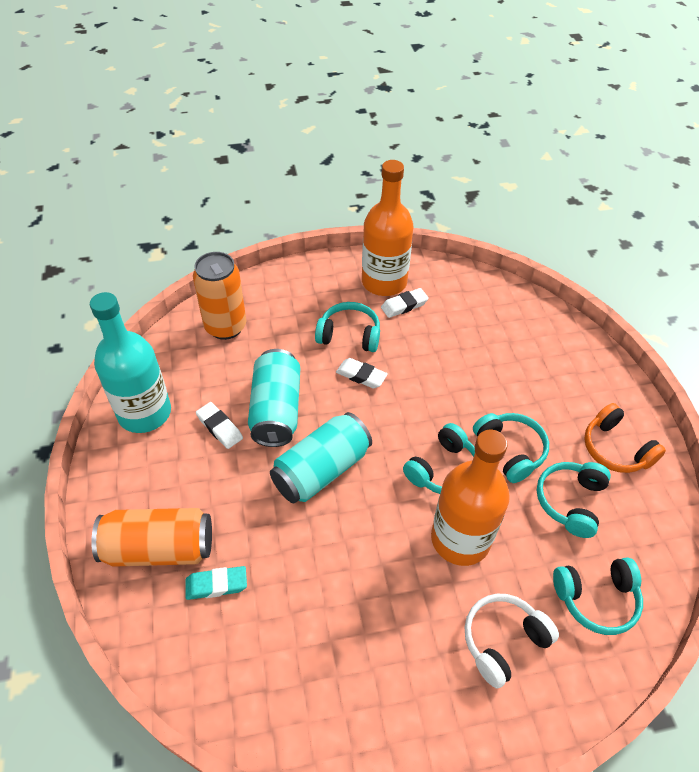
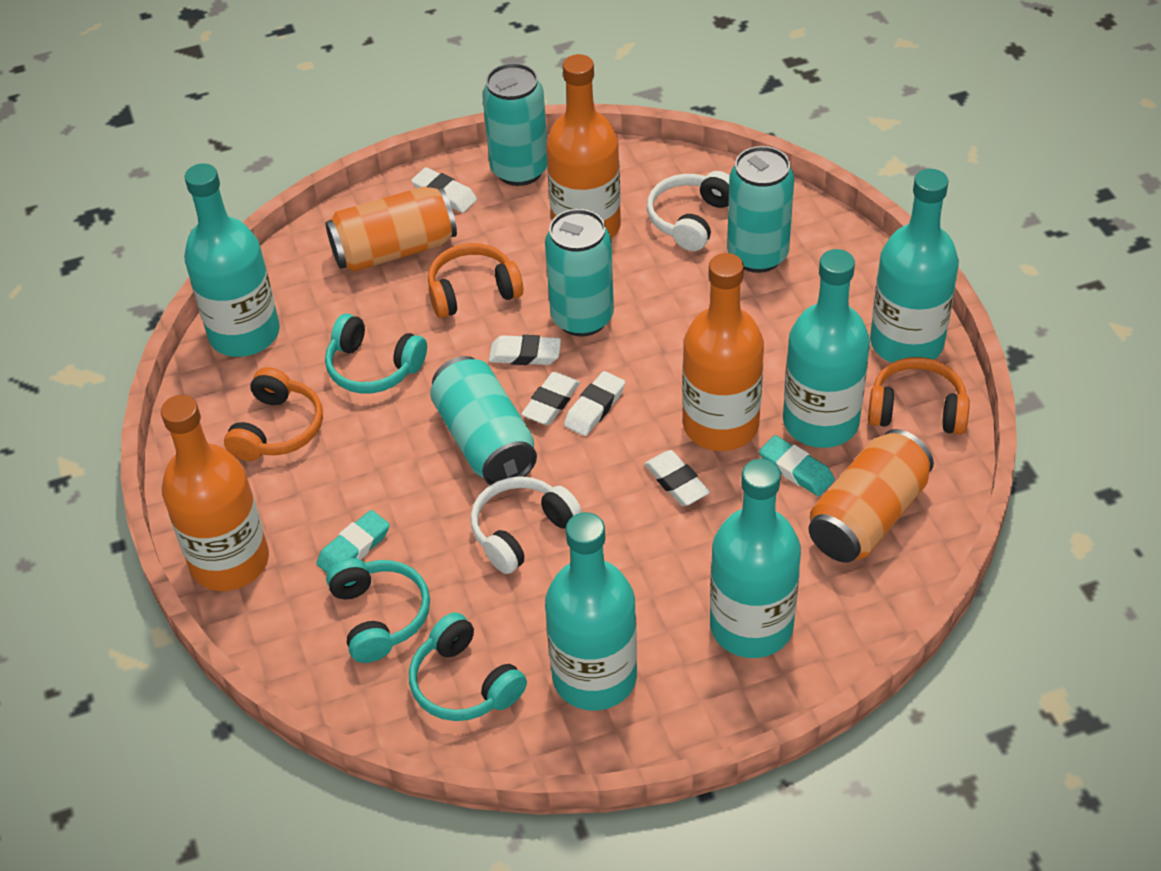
orange bottle: 2 -> 3
orange headphones: 1 -> 3
turquoise bottle: 1 -> 5
turquoise can: 2 -> 4
turquoise eraser: 1 -> 2
turquoise headphones: 5 -> 3
white eraser: 3 -> 5
white headphones: 1 -> 2

